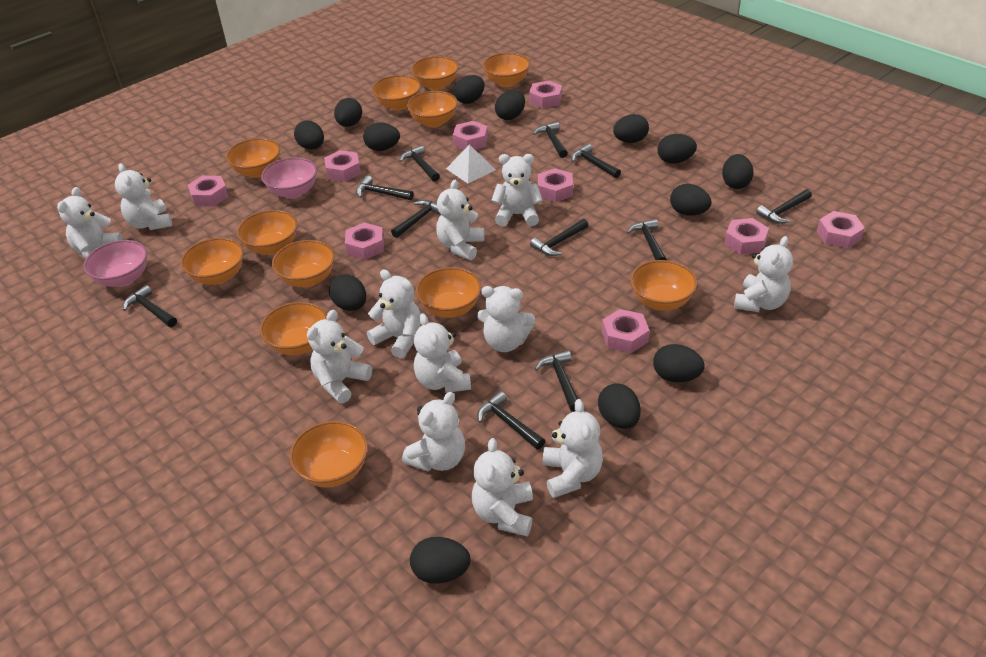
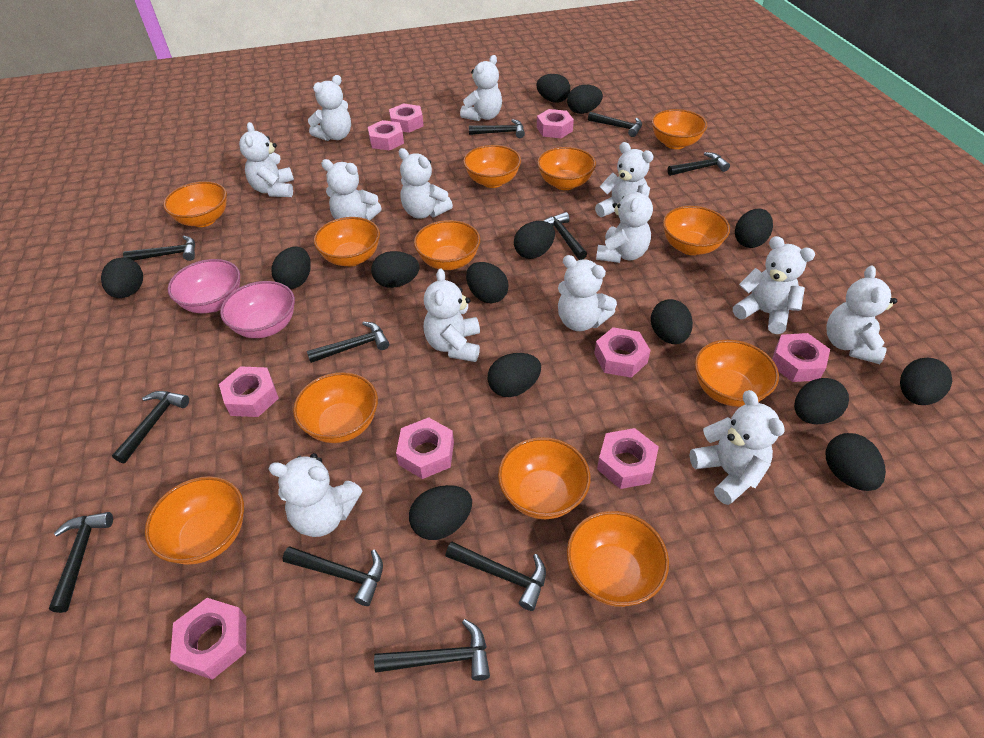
black egg: 13 -> 14
white pyramid: 1 -> 0
white teddy bear: 12 -> 13

